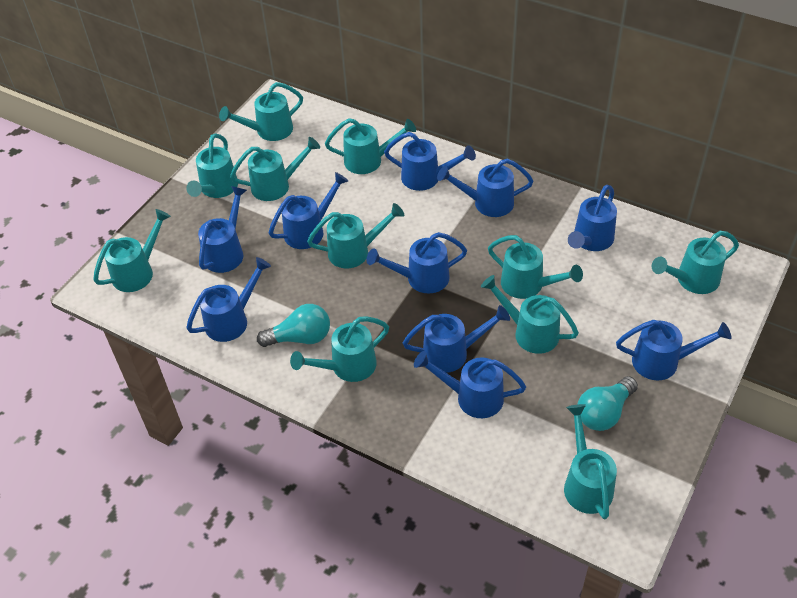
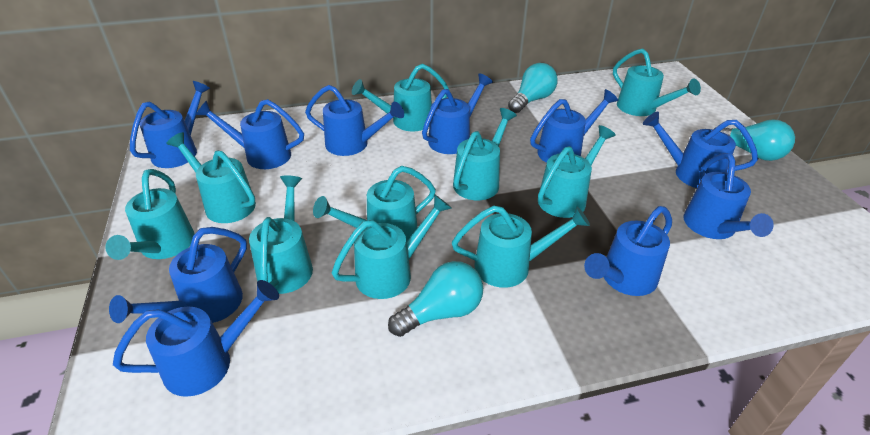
turquoise light bulb: 2 -> 3
turquoise watering can: 11 -> 10

